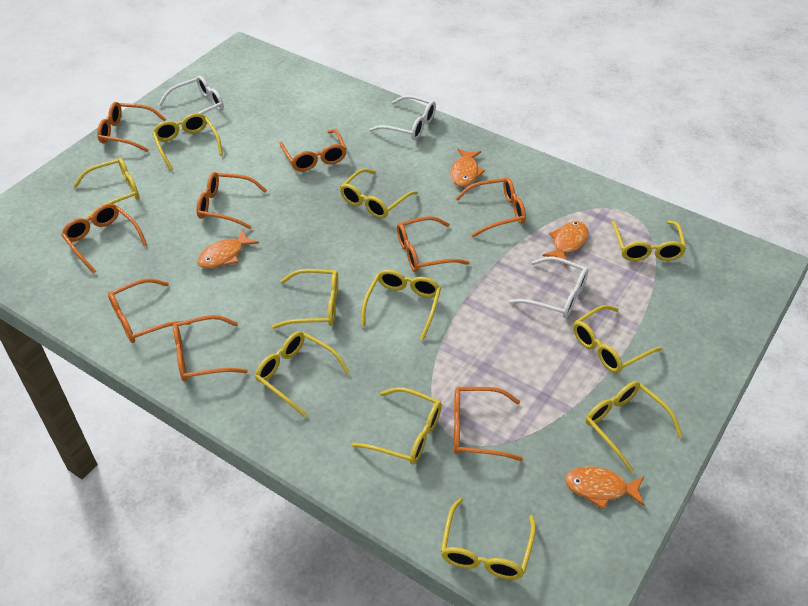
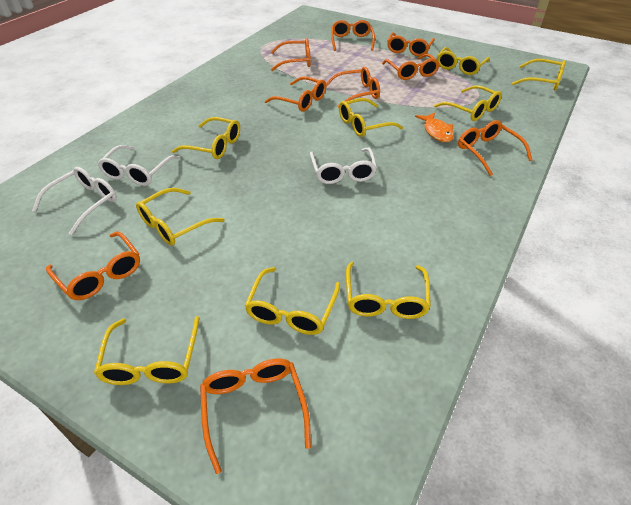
orange fish: 4 -> 1
yellow glasses: 11 -> 9

